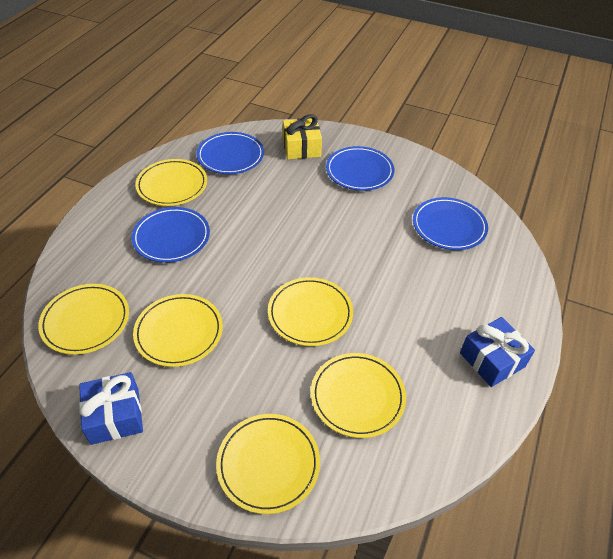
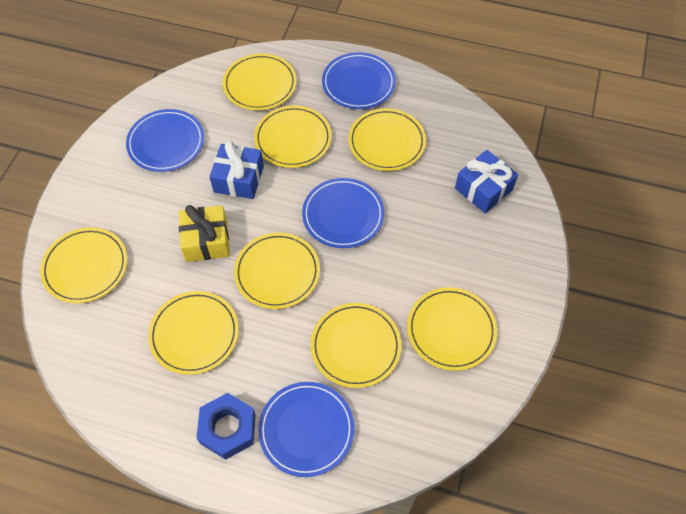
blue nut: 0 -> 1
yellow plate: 6 -> 8

